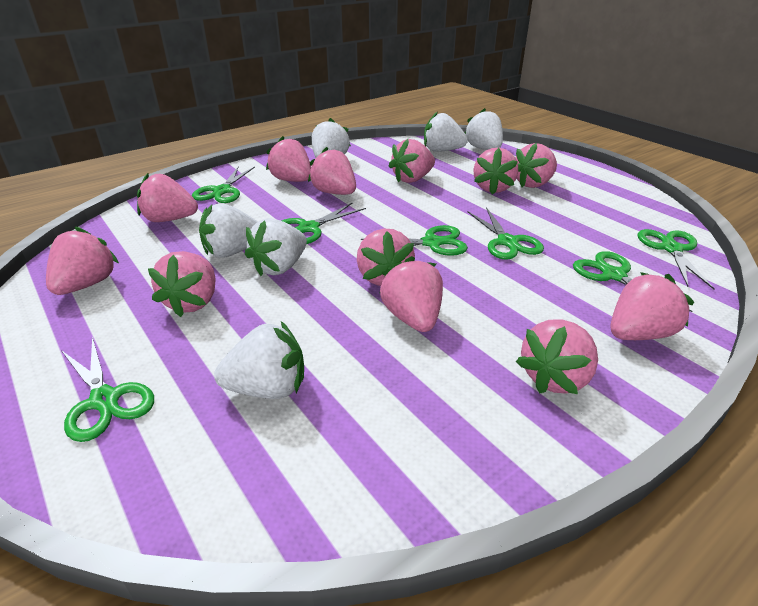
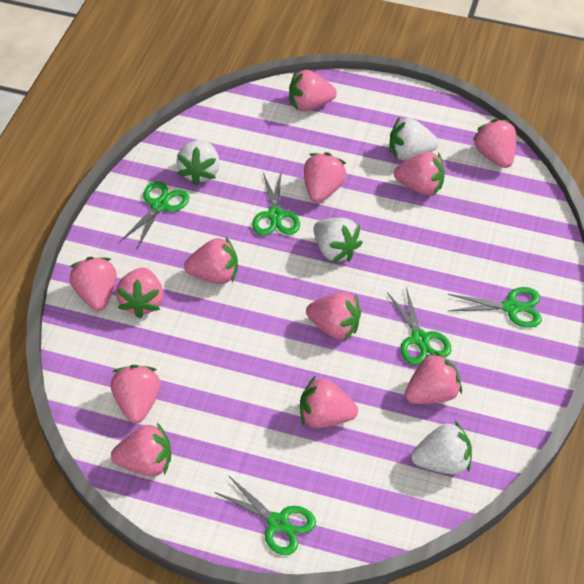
green scissors: 7 -> 5
white strawberry: 6 -> 4

